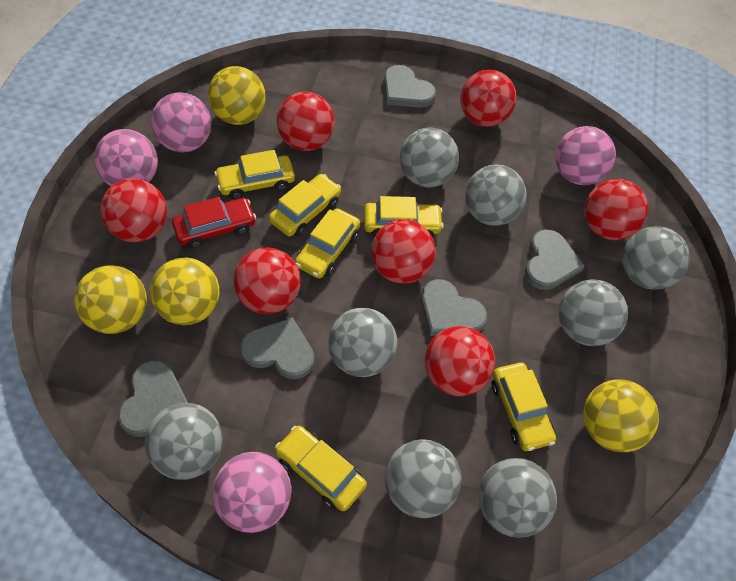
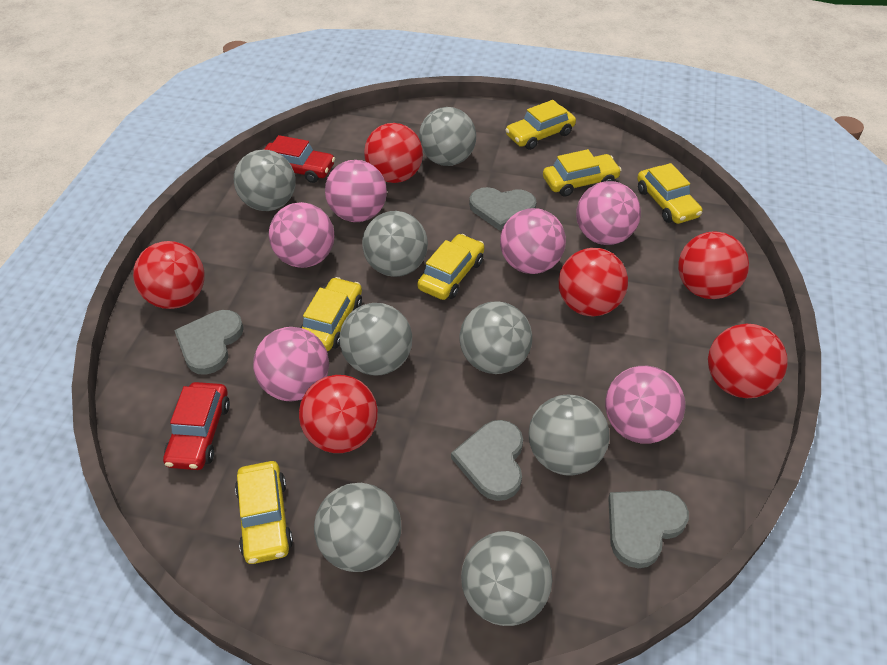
grey heart: 5 -> 4
pink ball: 4 -> 6
red ball: 7 -> 6
red car: 1 -> 2
yellow ball: 4 -> 0

